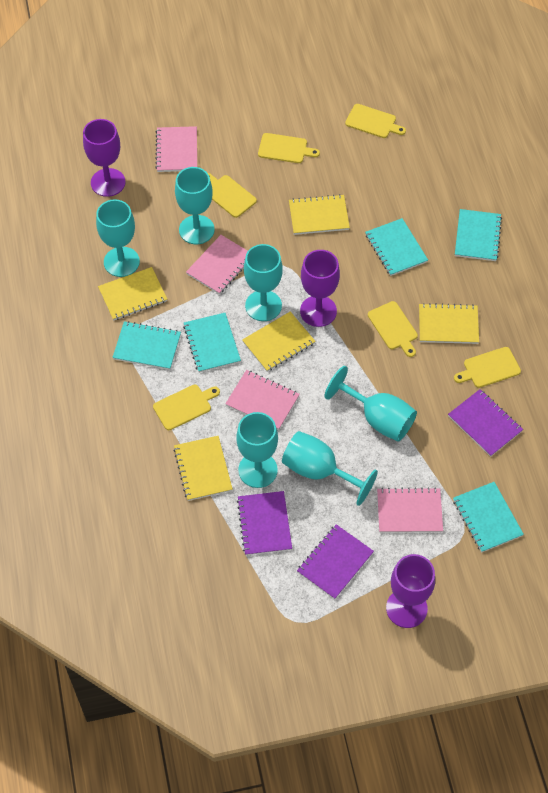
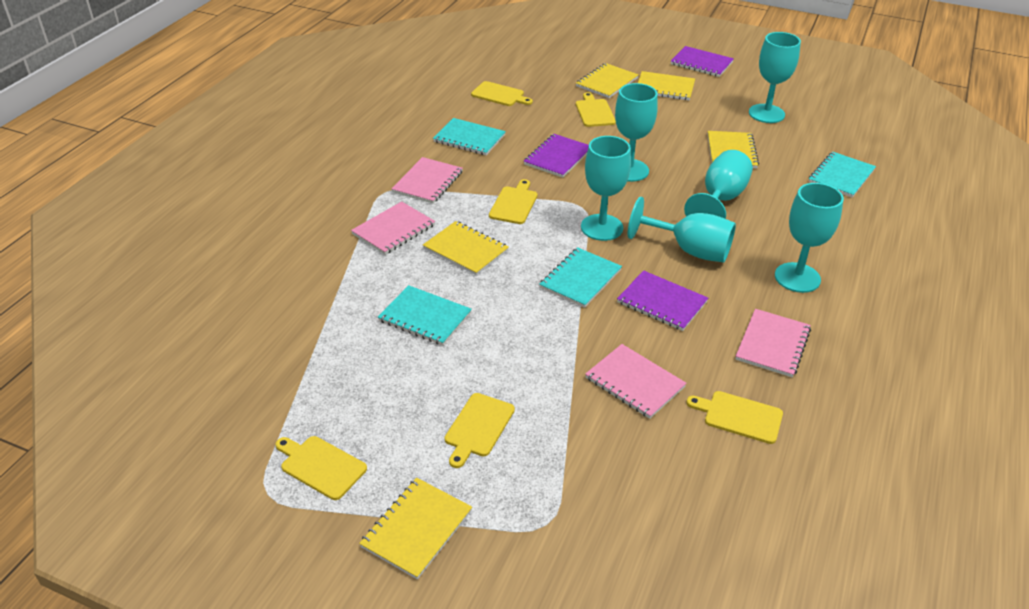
purple goblet: 3 -> 0
turquoise notebook: 5 -> 4

